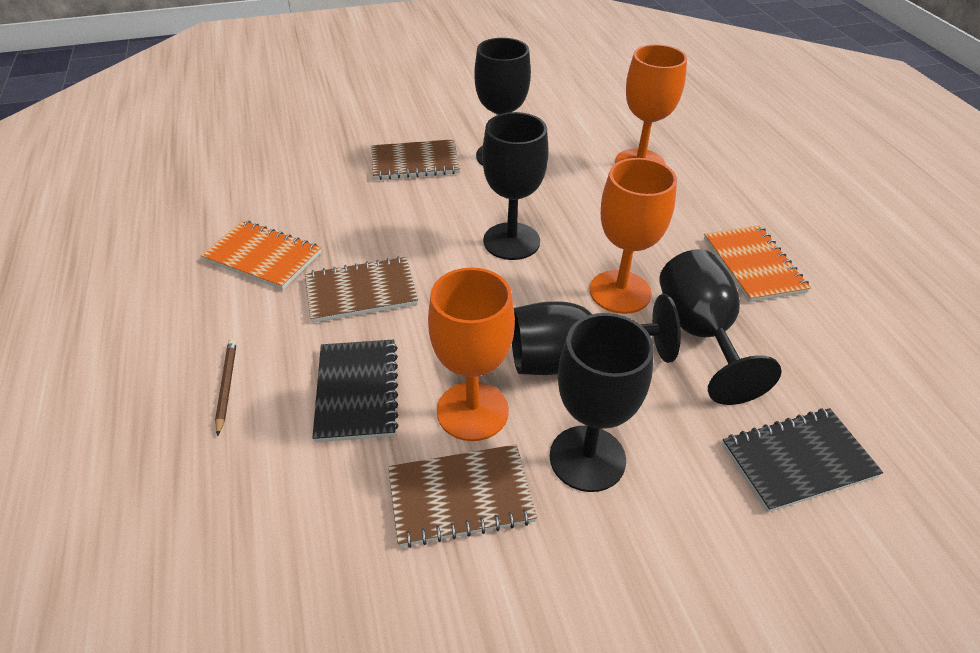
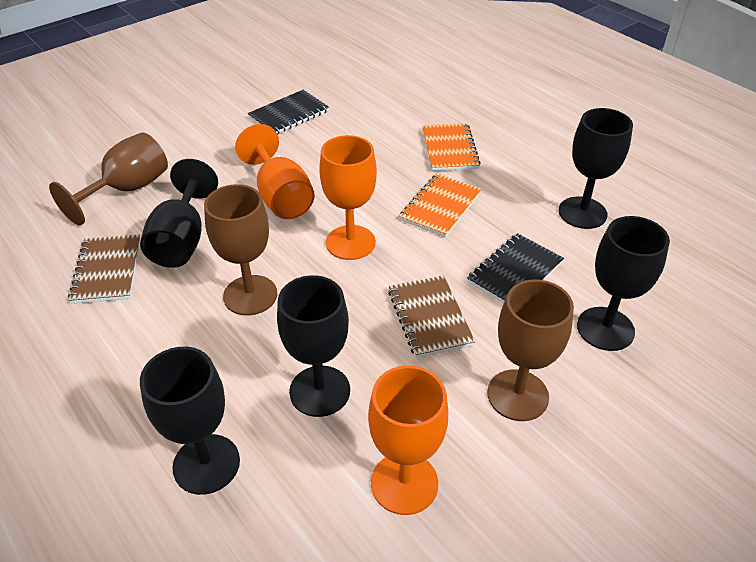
brown goblet: 0 -> 3
brown notebook: 3 -> 2
brown pencil: 1 -> 0

